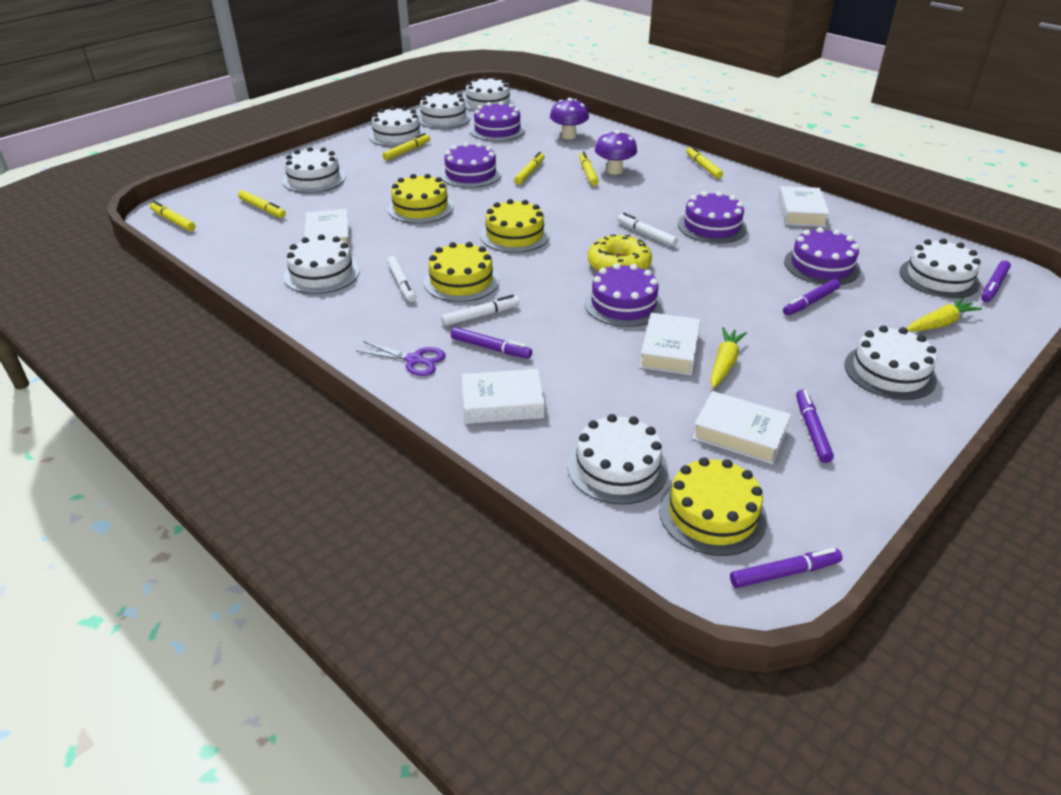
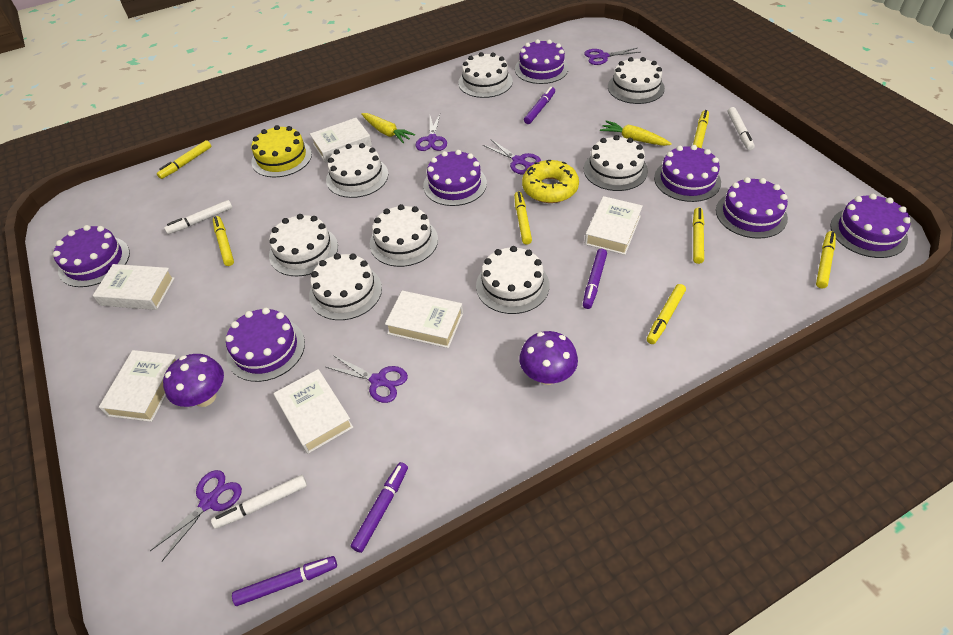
purple cake: 5 -> 7
purple marker: 5 -> 4
purple scissors: 1 -> 5
white book: 5 -> 6
yellow cake: 4 -> 1
yellow marker: 6 -> 7

